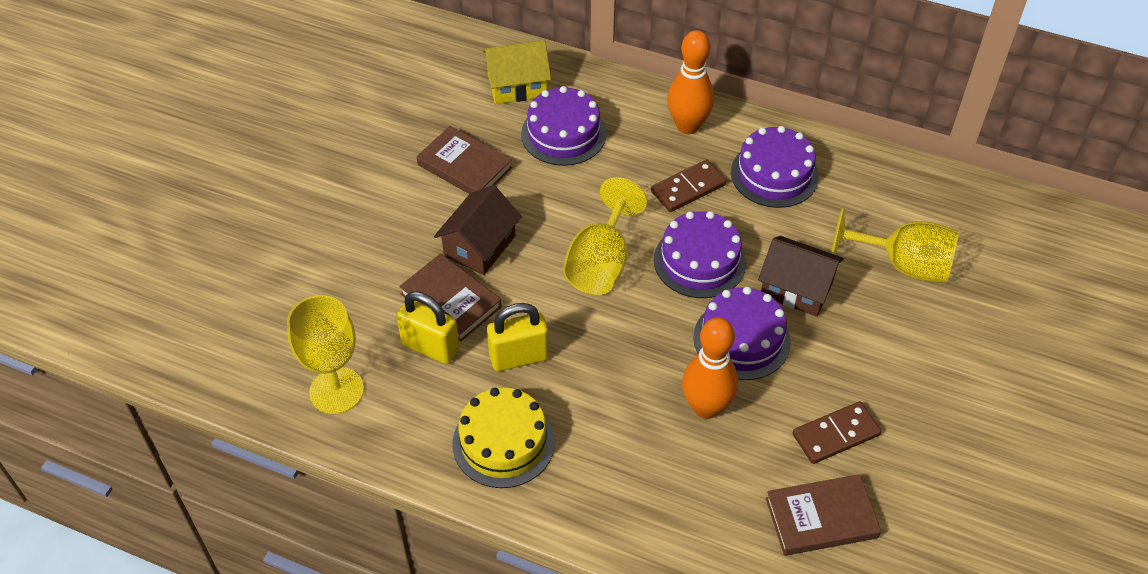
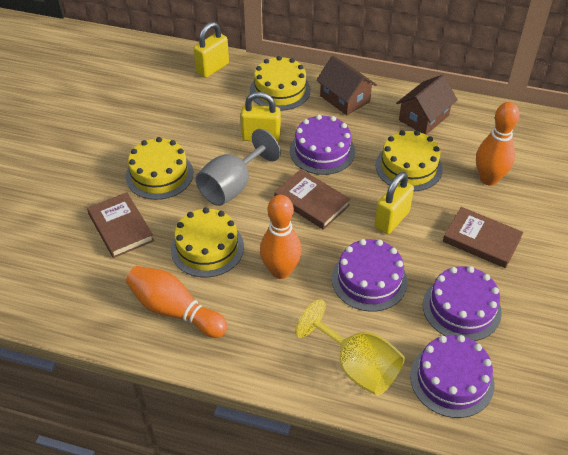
brown domino: 2 -> 0
grey goblet: 0 -> 1
orange bowling pin: 2 -> 3
yellow cake: 1 -> 4
yellow goblet: 3 -> 1
yellow house: 1 -> 0
yellow padlock: 2 -> 3

